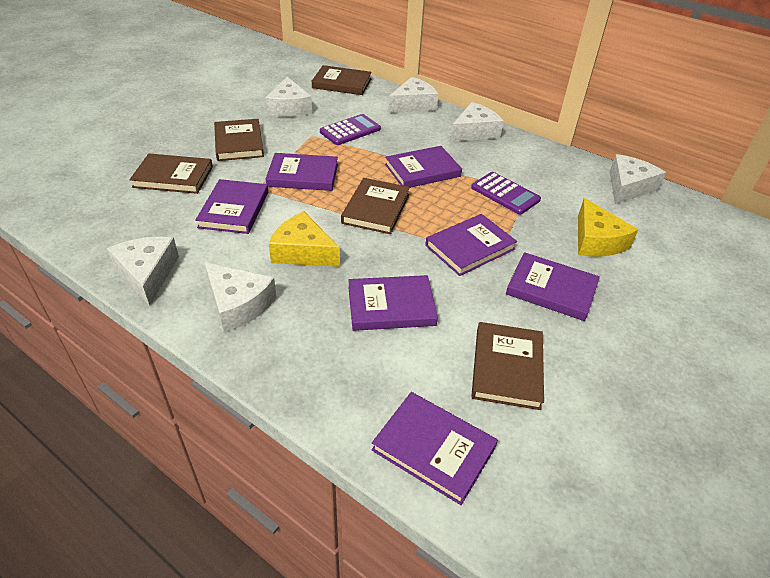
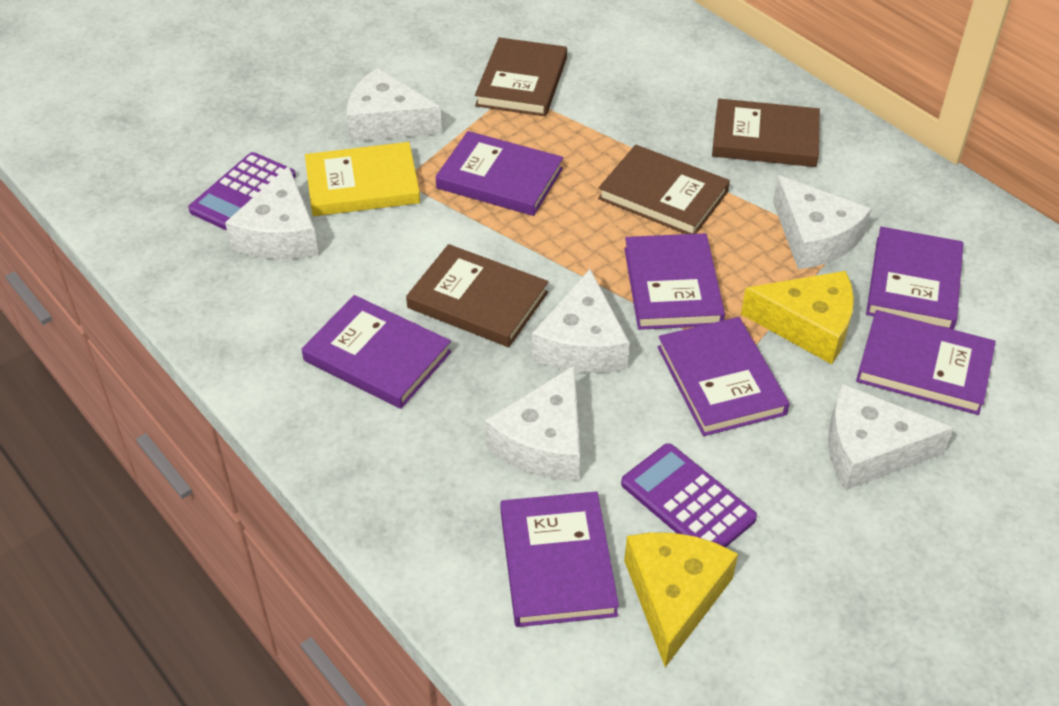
brown book: 5 -> 4
yellow book: 0 -> 1

